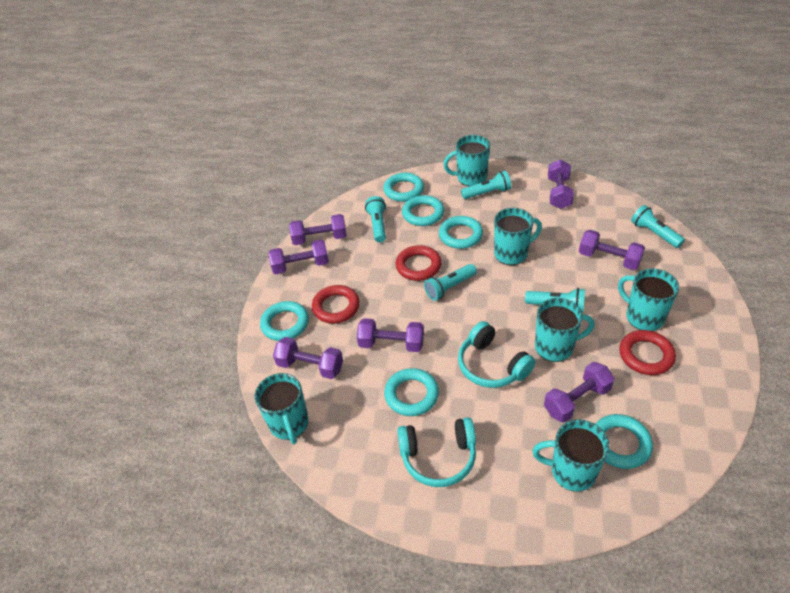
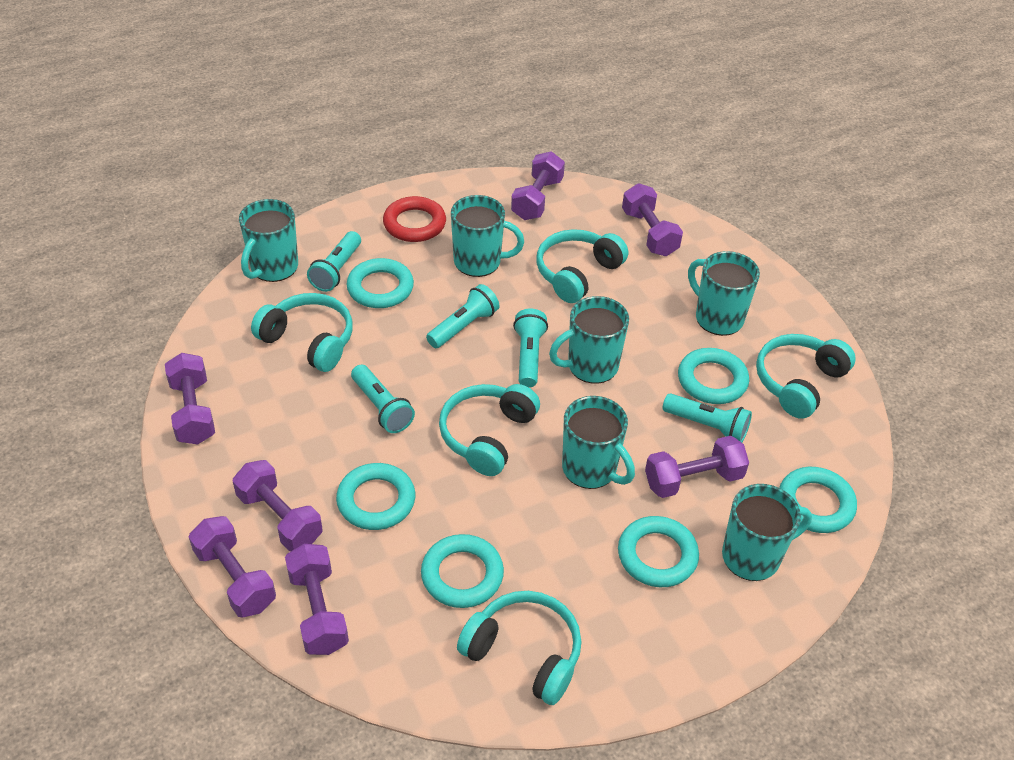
red ring: 3 -> 1
turquoise headphones: 2 -> 5

